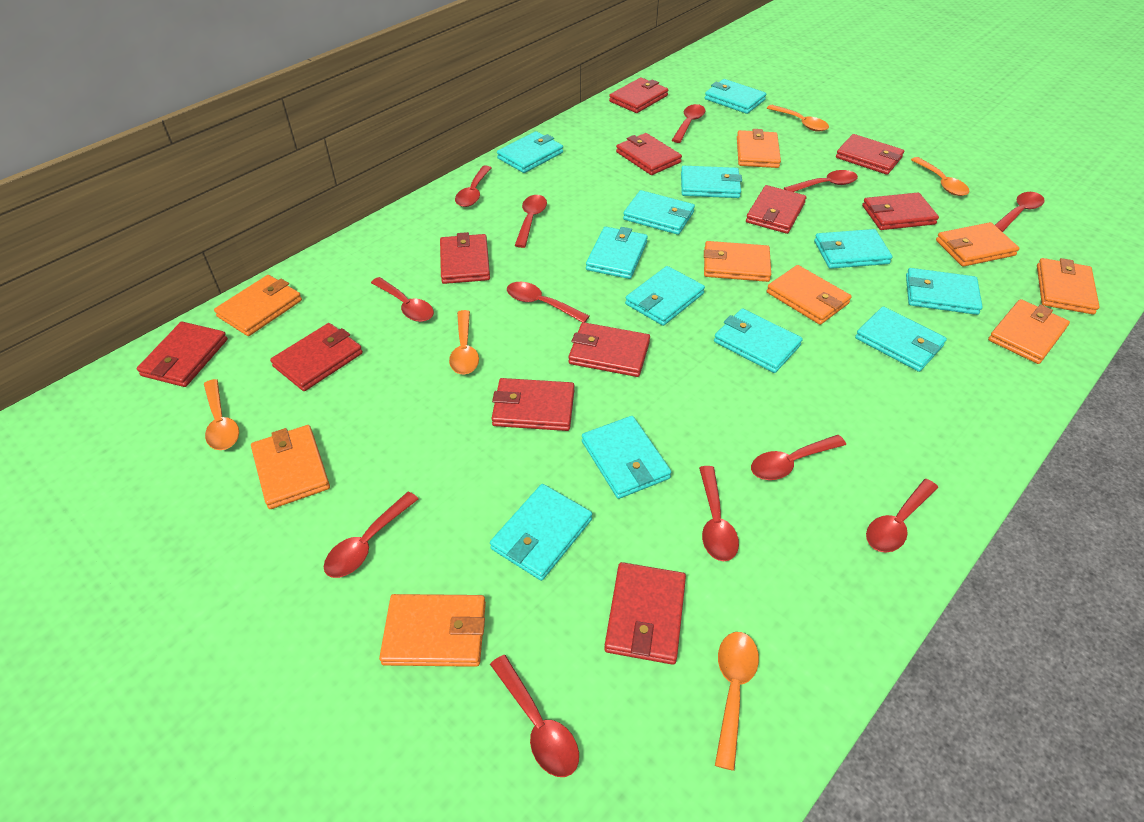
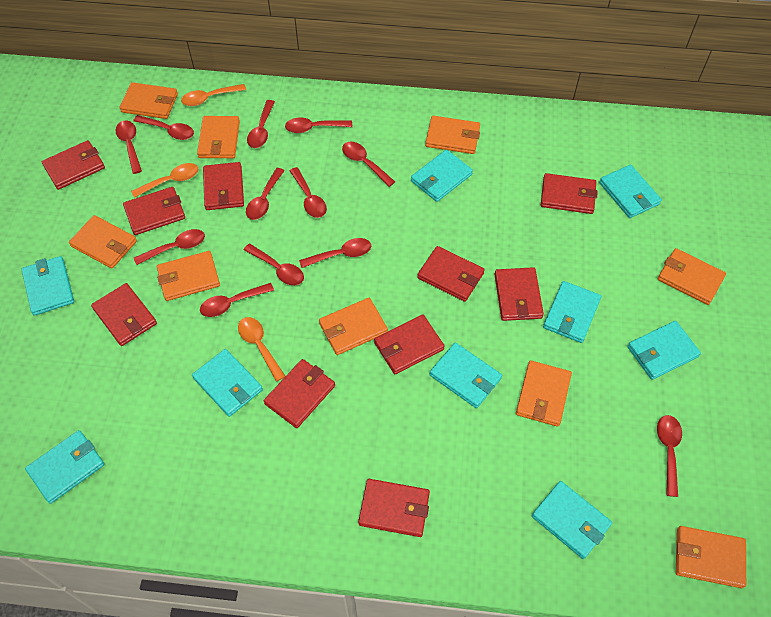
orange spoon: 5 -> 3
red wallet: 11 -> 10
turquoise wallet: 12 -> 9

